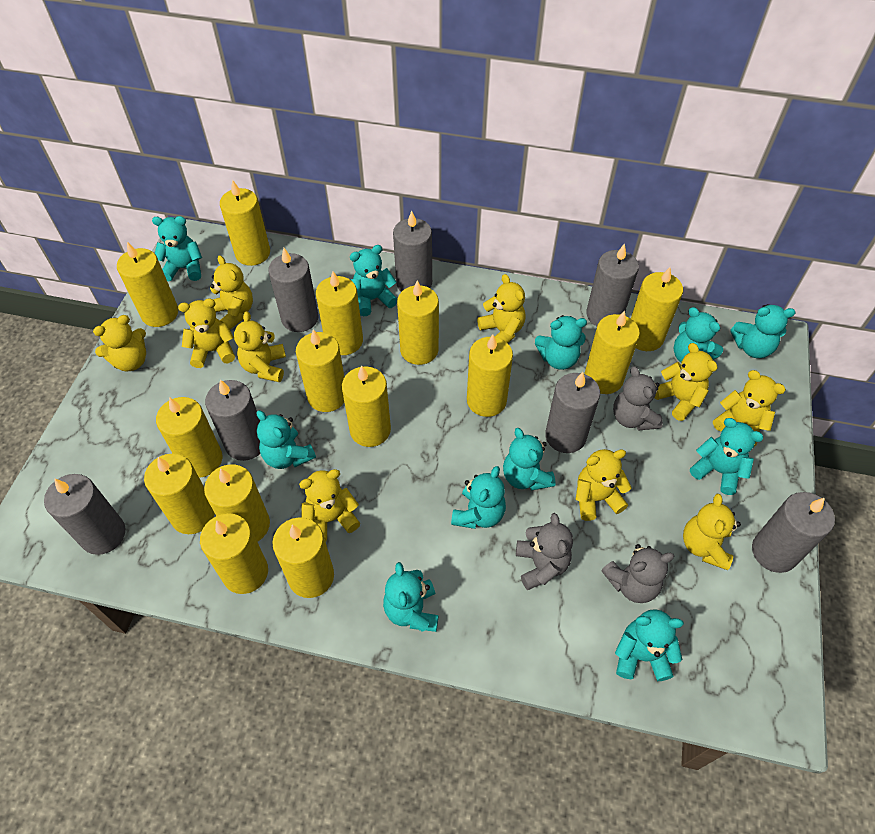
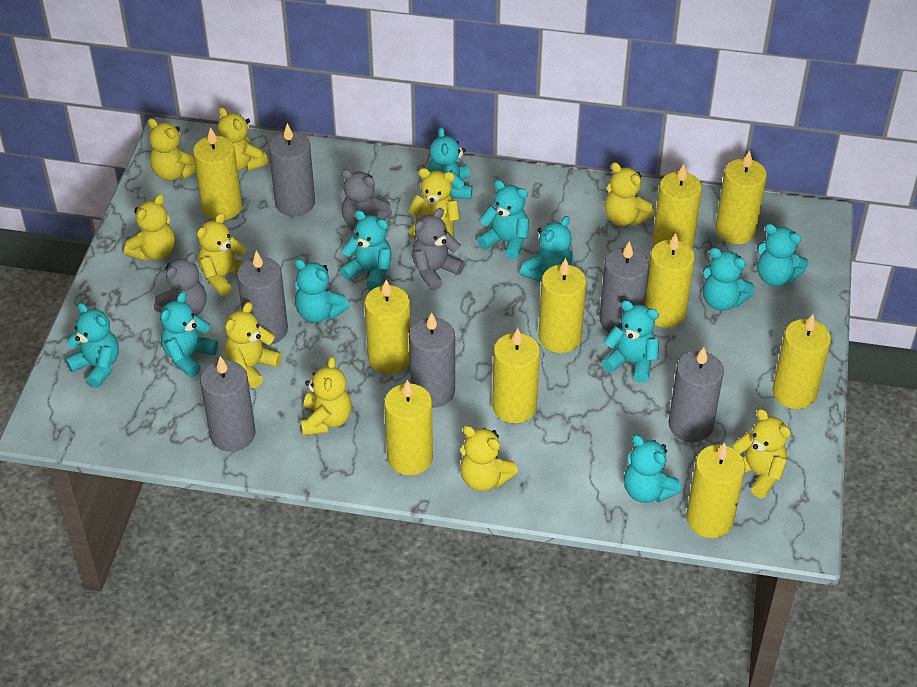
grey candle: 7 -> 6
yellow candle: 14 -> 10

